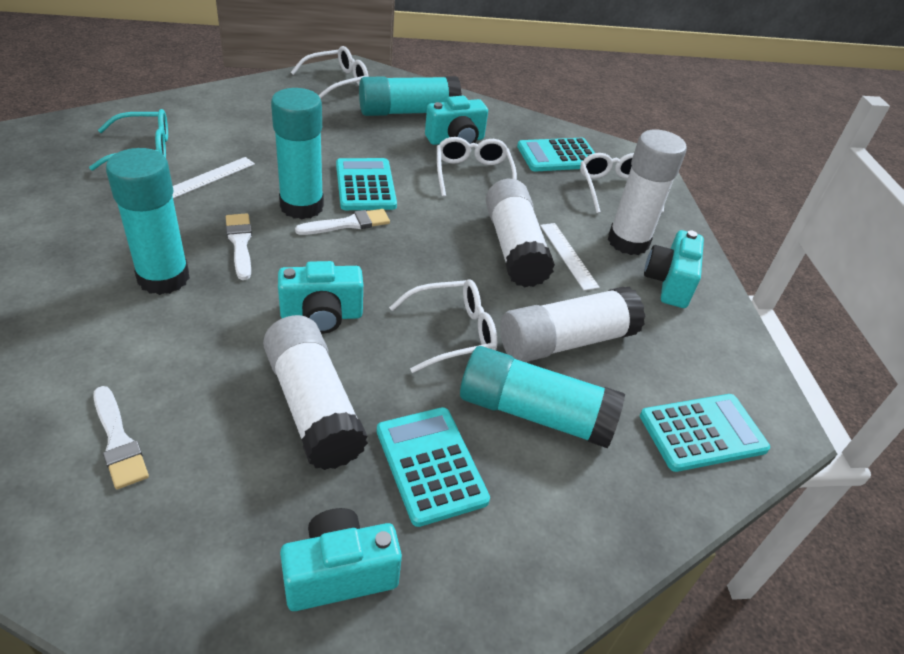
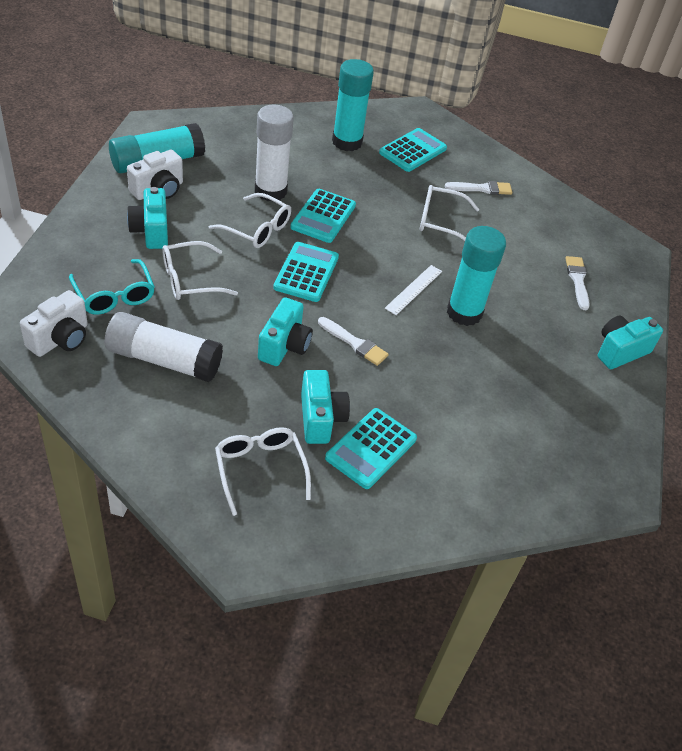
turquoise glue stick: 4 -> 3
white camera: 0 -> 2
white glue stick: 4 -> 2
white ruler: 2 -> 1

